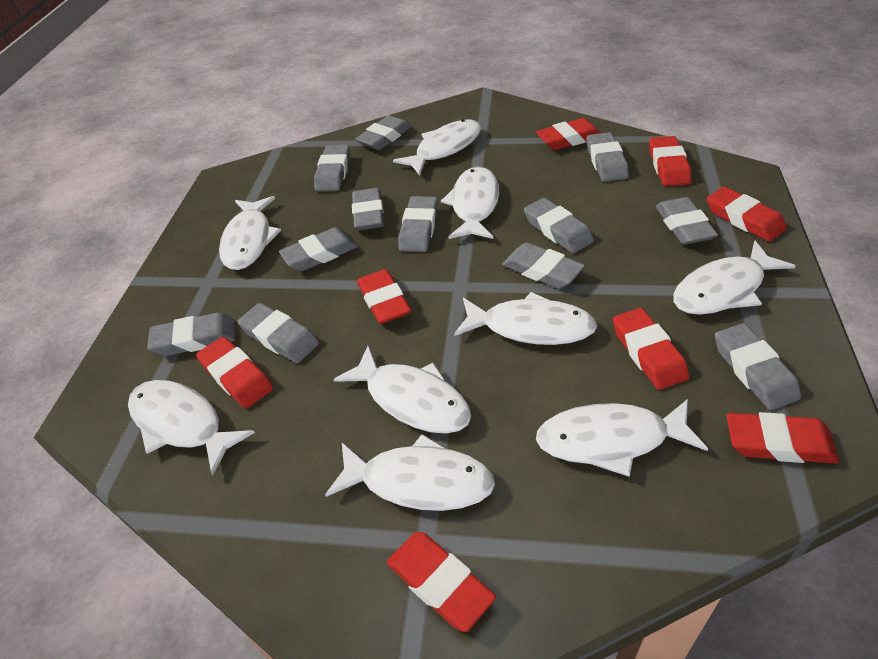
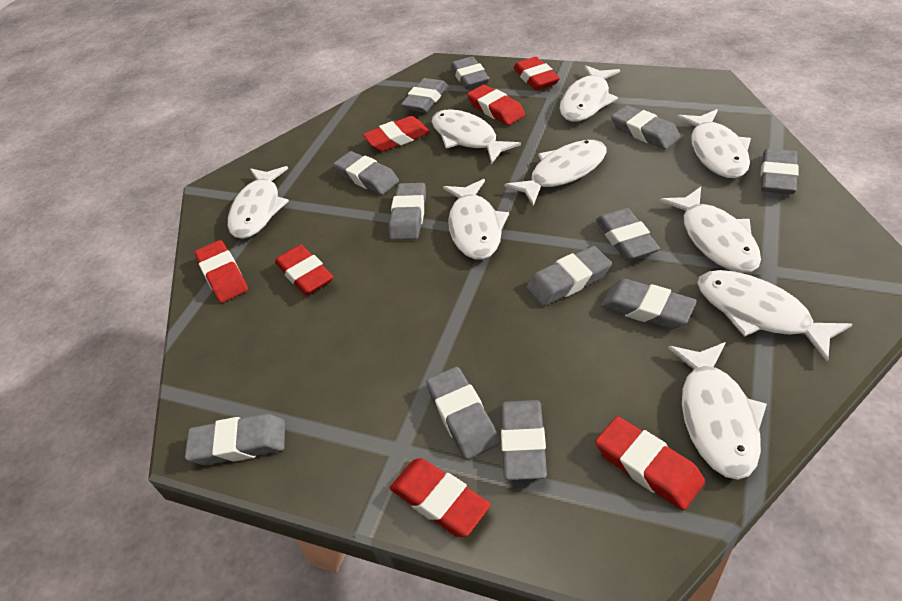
red eraser: 8 -> 7

